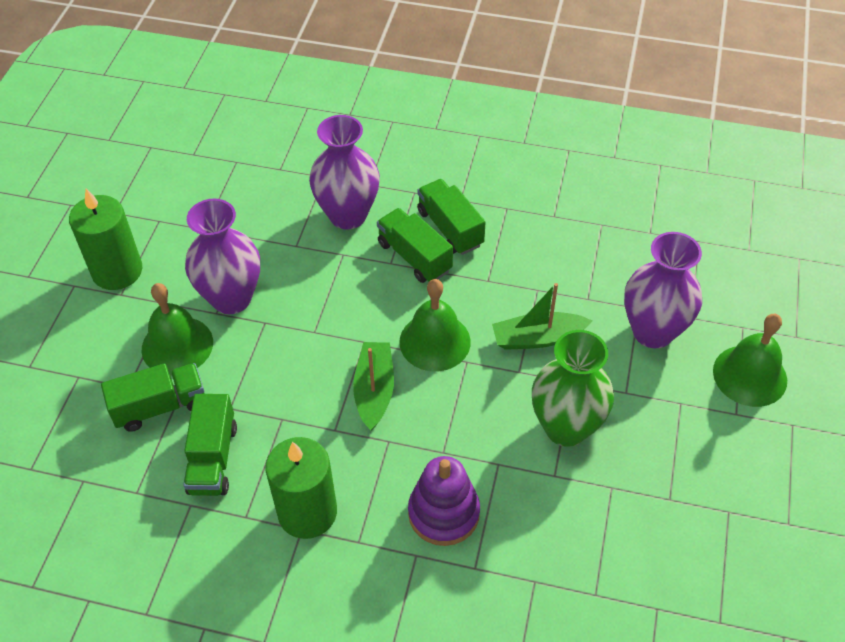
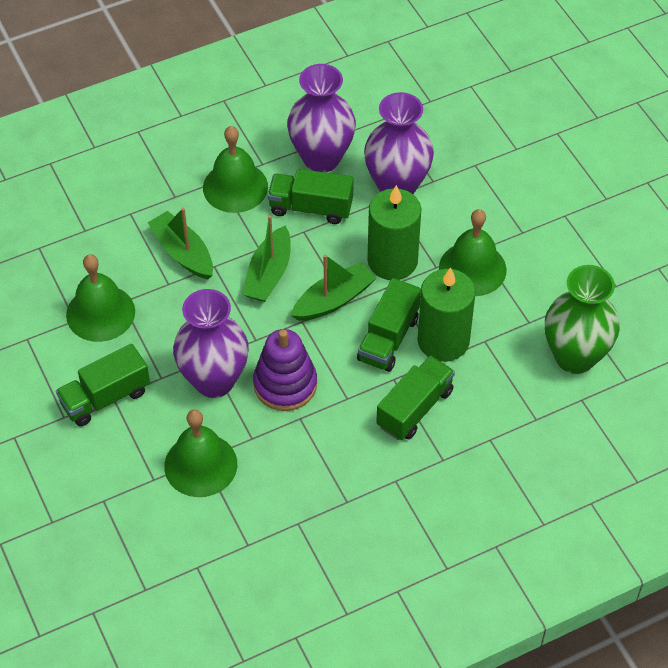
green bell: 3 -> 4
green boat: 2 -> 3

